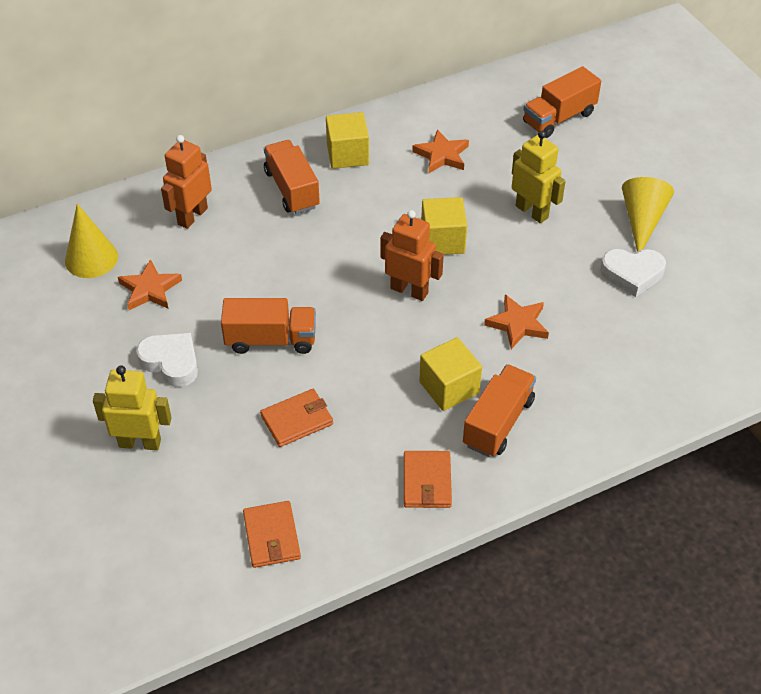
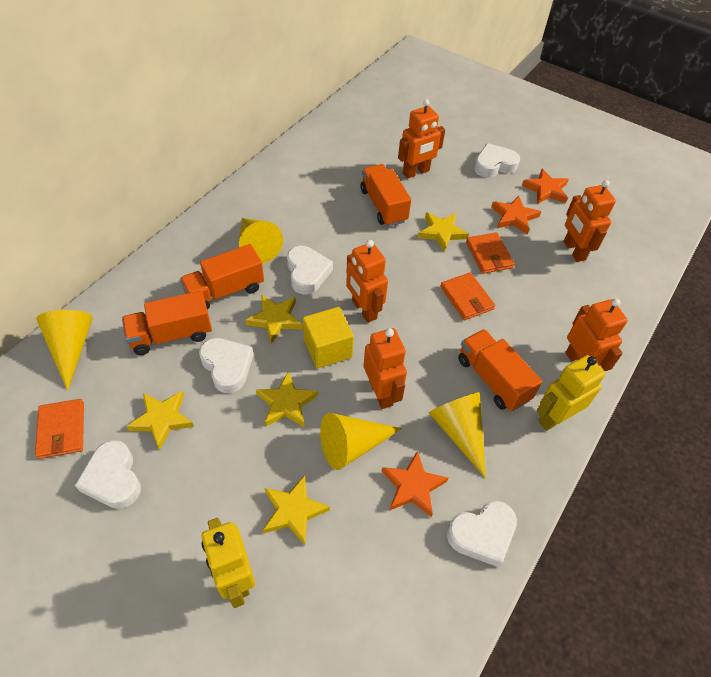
orange robot: 2 -> 5
white heart: 2 -> 5
yellow cone: 2 -> 4
yellow cube: 3 -> 1
yellow star: 0 -> 5

